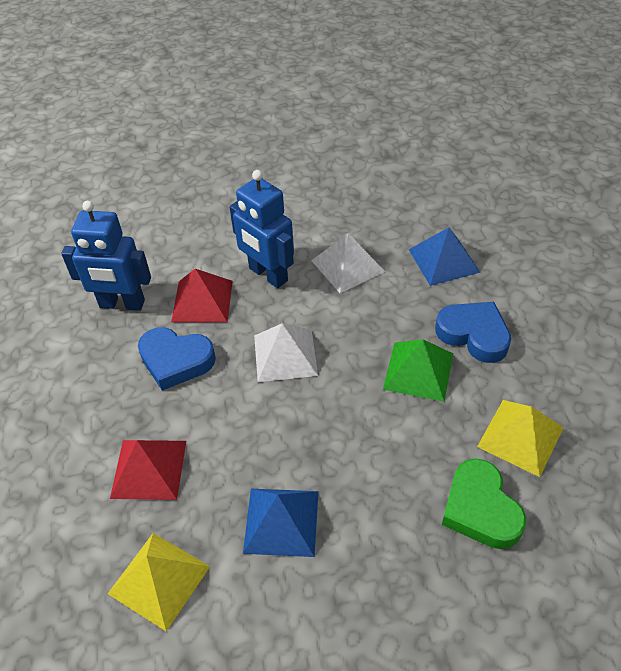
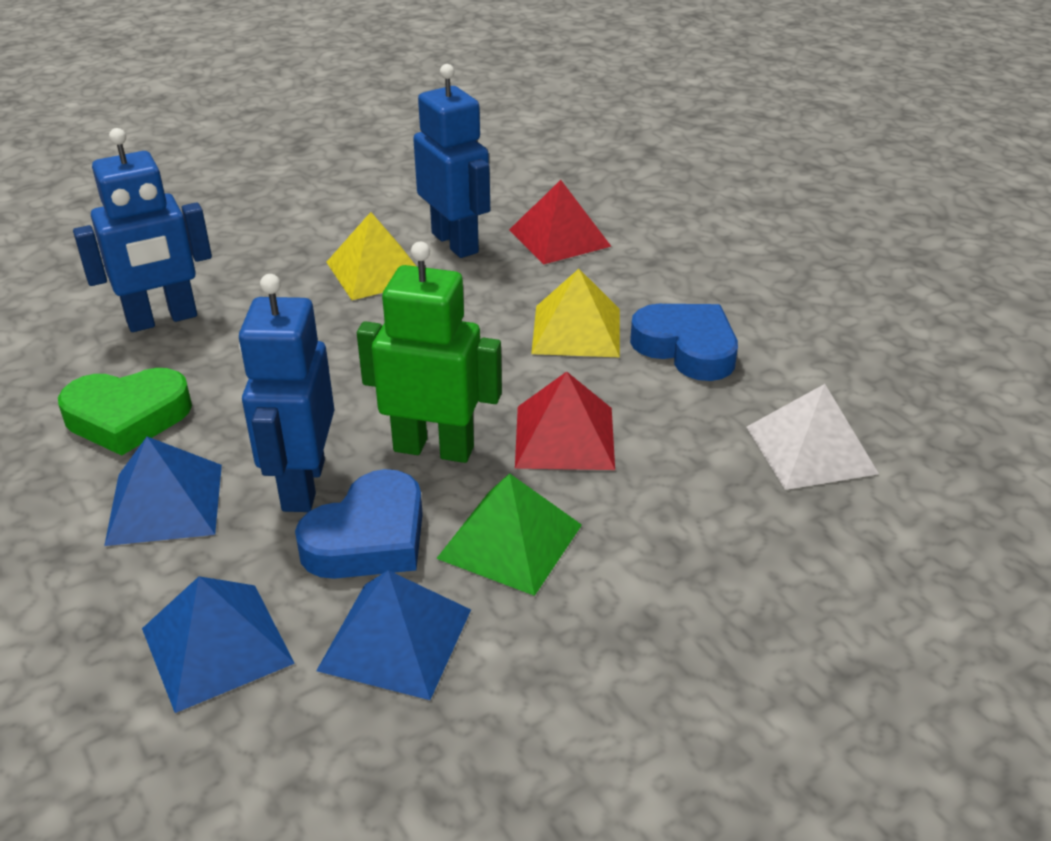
blue pyramid: 2 -> 3
blue robot: 2 -> 3
green robot: 0 -> 1
white pyramid: 2 -> 1

